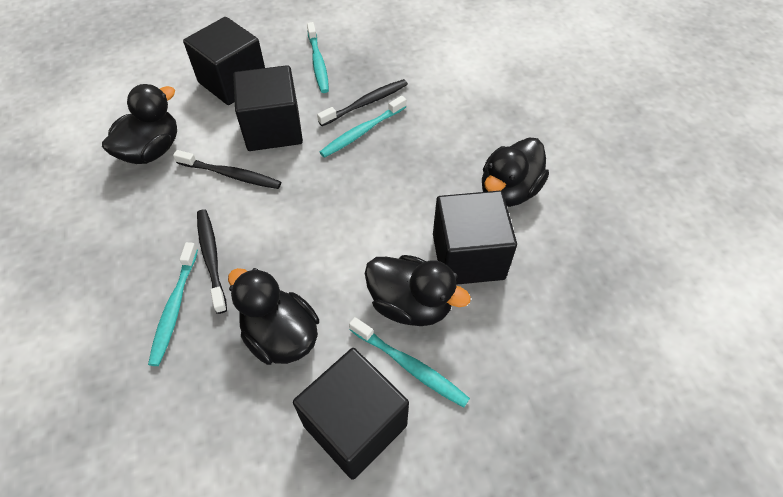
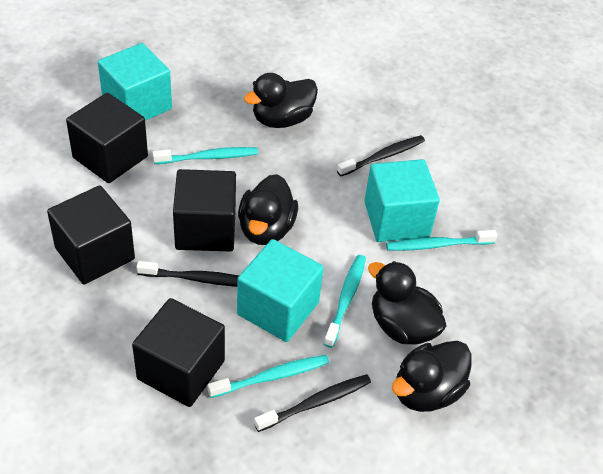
turquoise cube: 0 -> 3

